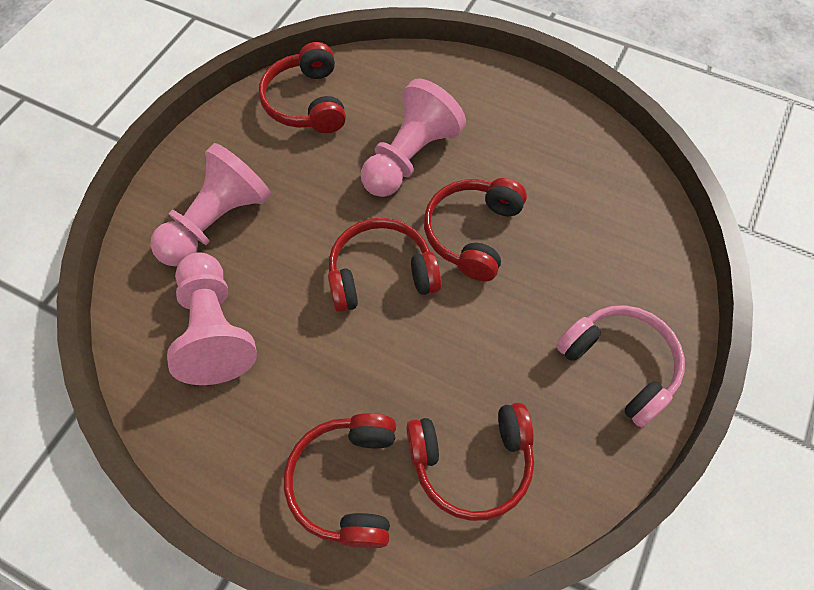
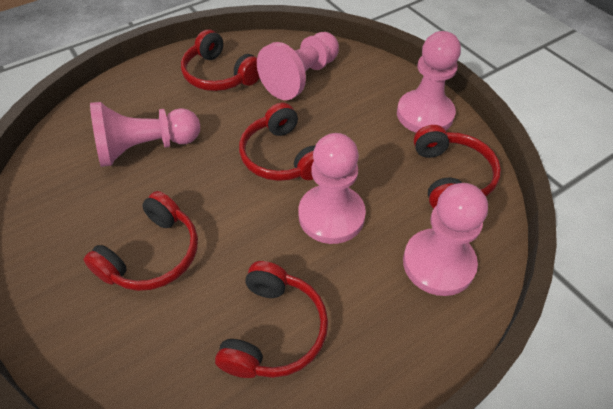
pink headphones: 1 -> 0
pink pawn: 3 -> 5

